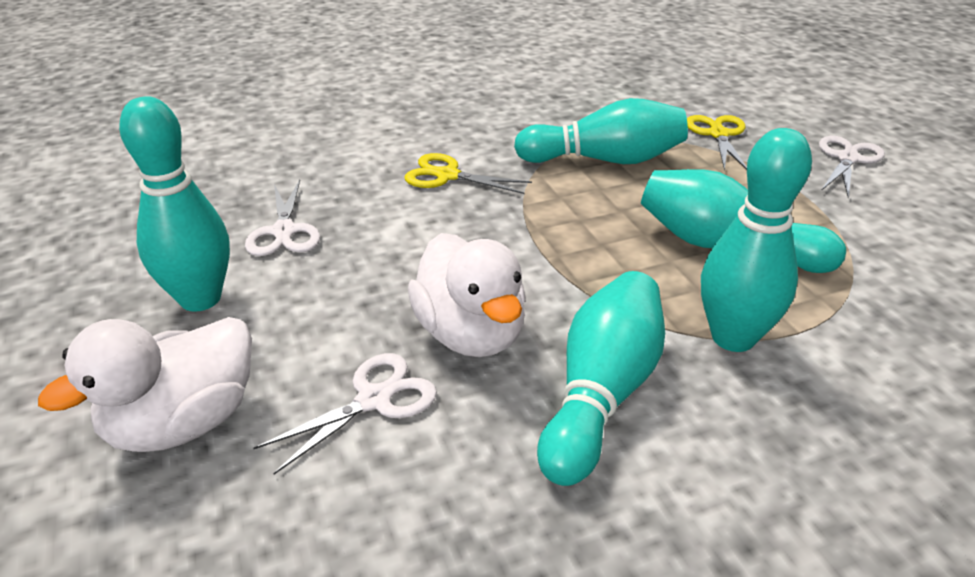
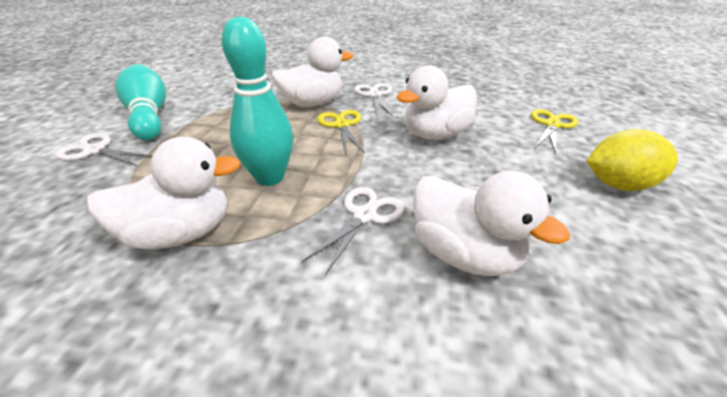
turquoise bowling pin: 5 -> 2
white duck: 2 -> 4
yellow lemon: 0 -> 1

